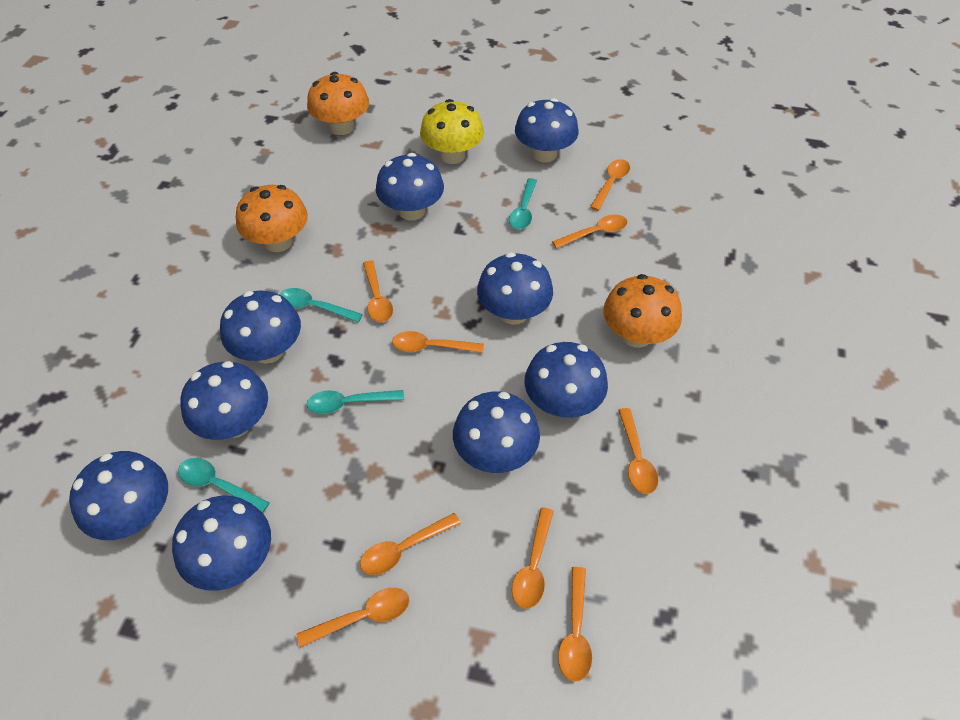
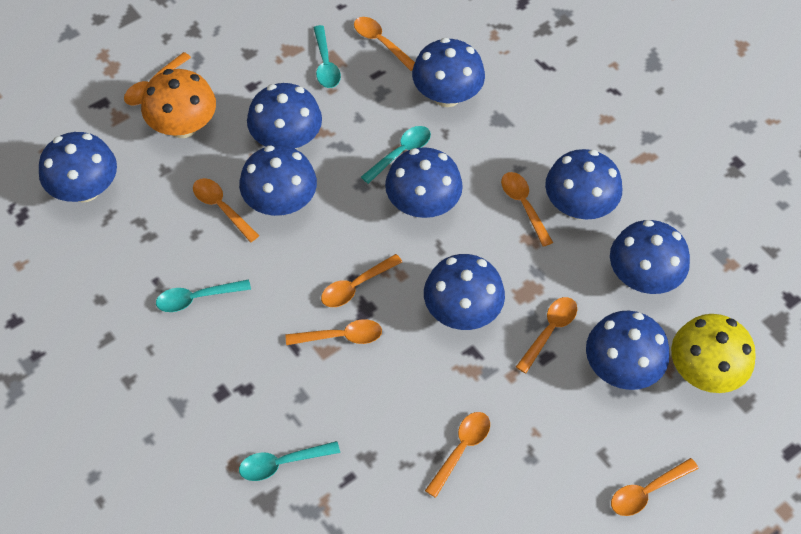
orange mushroom: 3 -> 1

